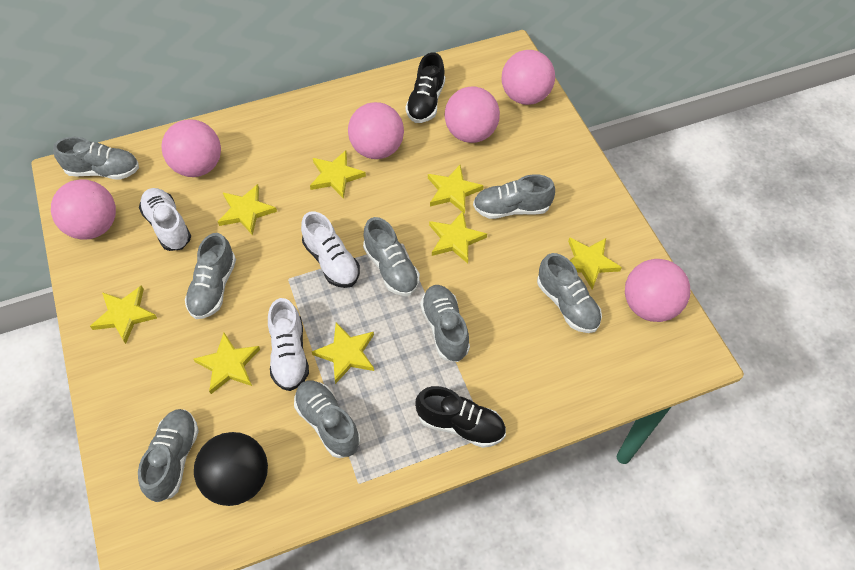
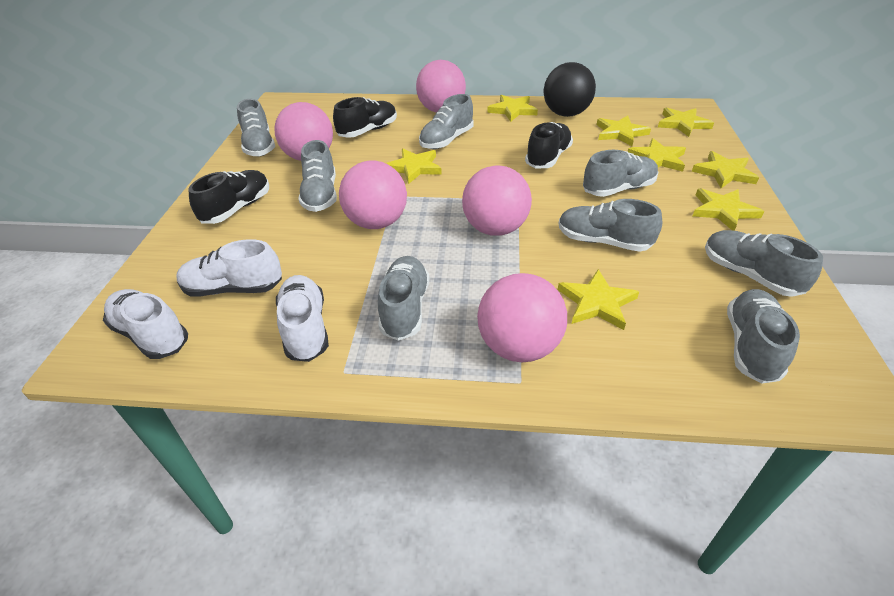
black shoe: 2 -> 3
pink ball: 6 -> 5

